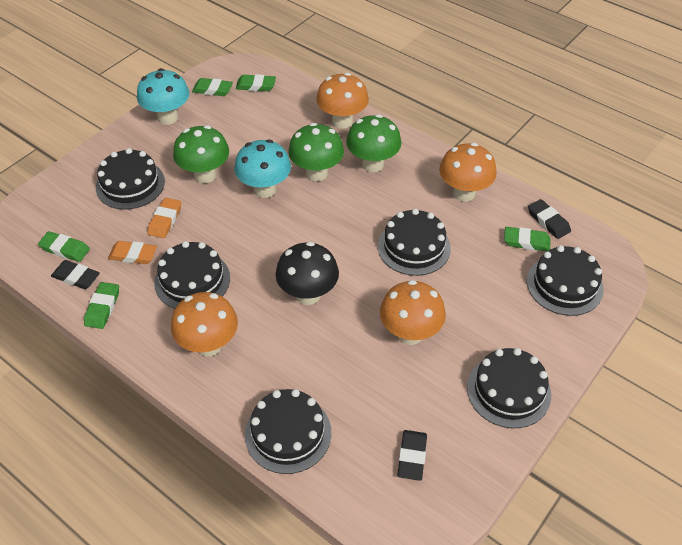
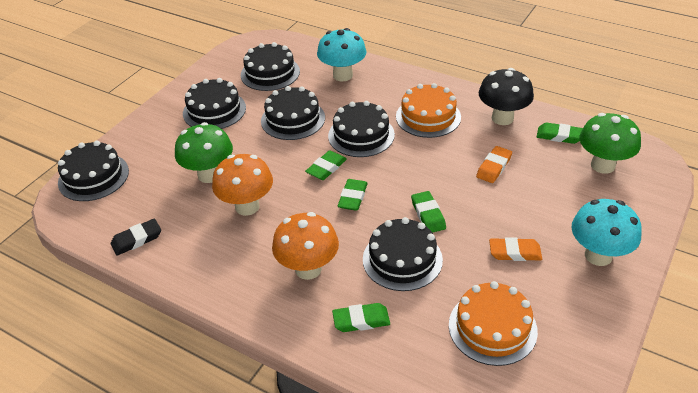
black eraser: 3 -> 1
green mushroom: 3 -> 2
orange cake: 0 -> 2
orange mushroom: 4 -> 2

